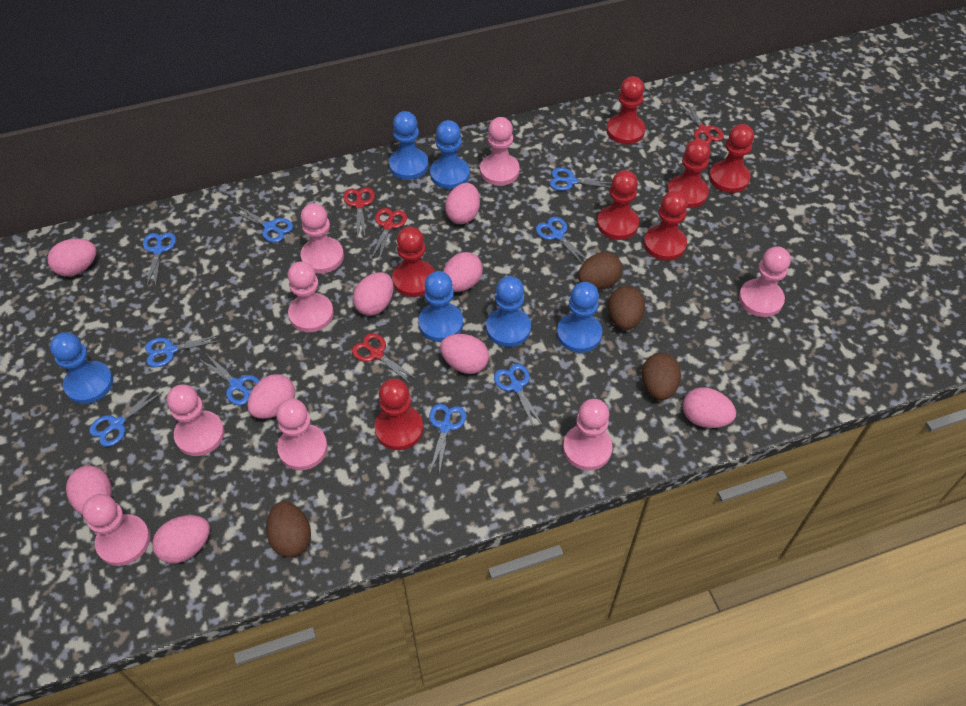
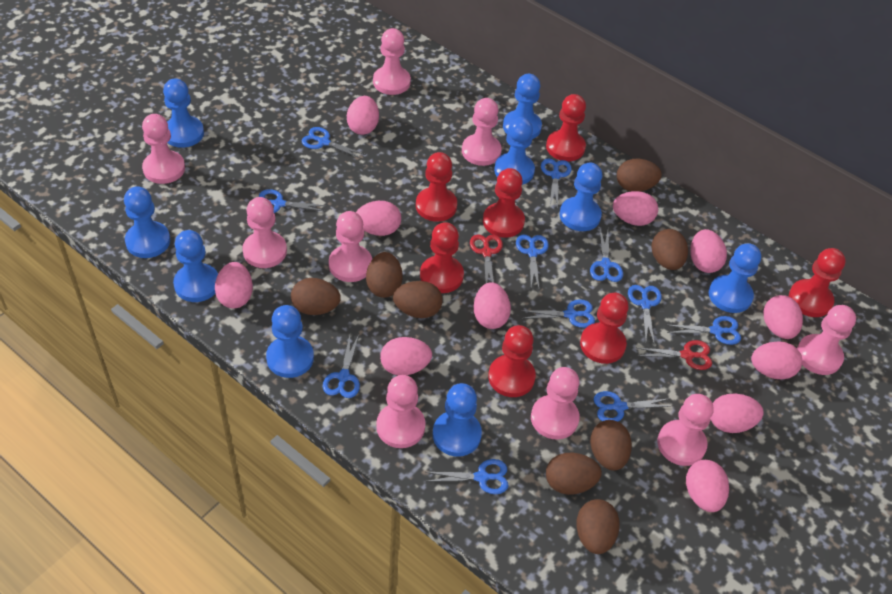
blue pawn: 6 -> 9
blue scissors: 9 -> 11
brown egg: 4 -> 8
pink egg: 9 -> 11
pink pawn: 8 -> 9
red scissors: 4 -> 2

